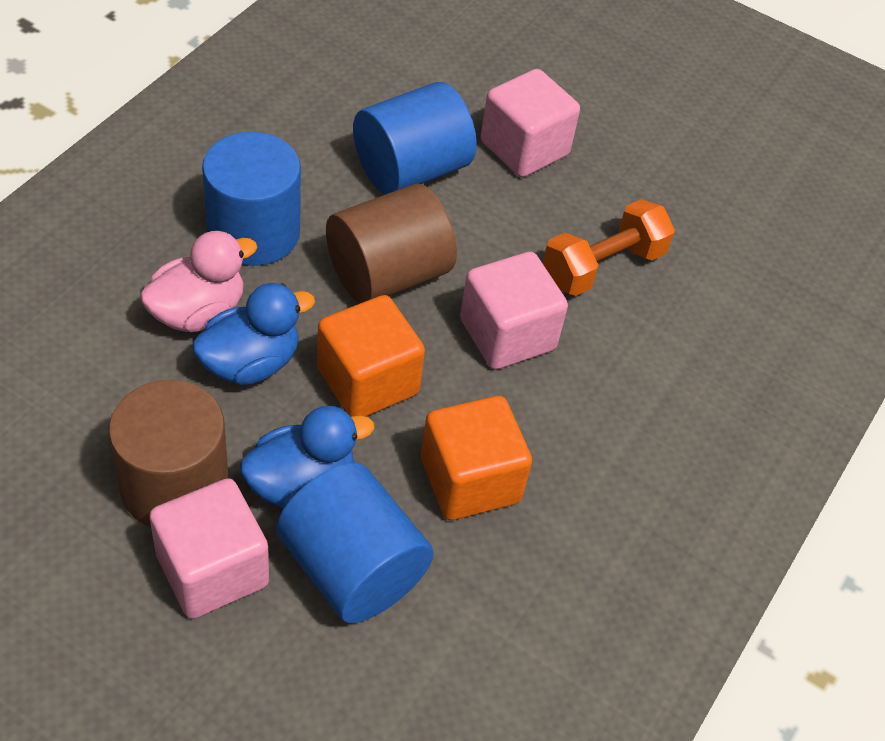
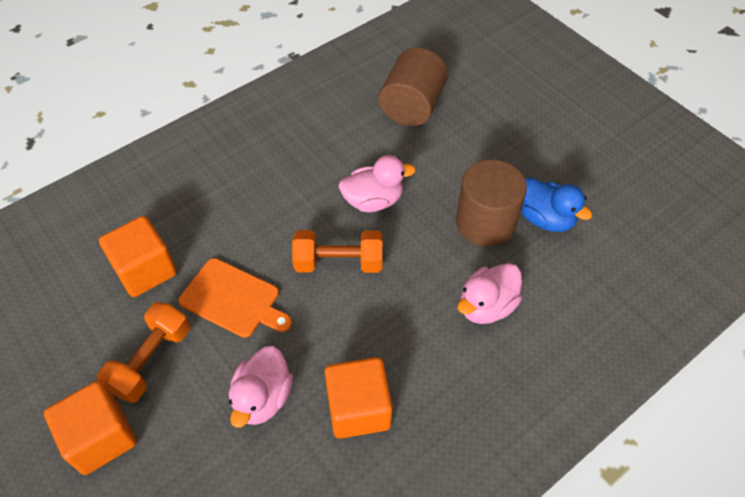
blue cylinder: 3 -> 0
blue duck: 2 -> 1
orange cube: 2 -> 3
orange cutting board: 0 -> 1
orange dumbbell: 1 -> 2
pink cube: 3 -> 0
pink duck: 1 -> 3

